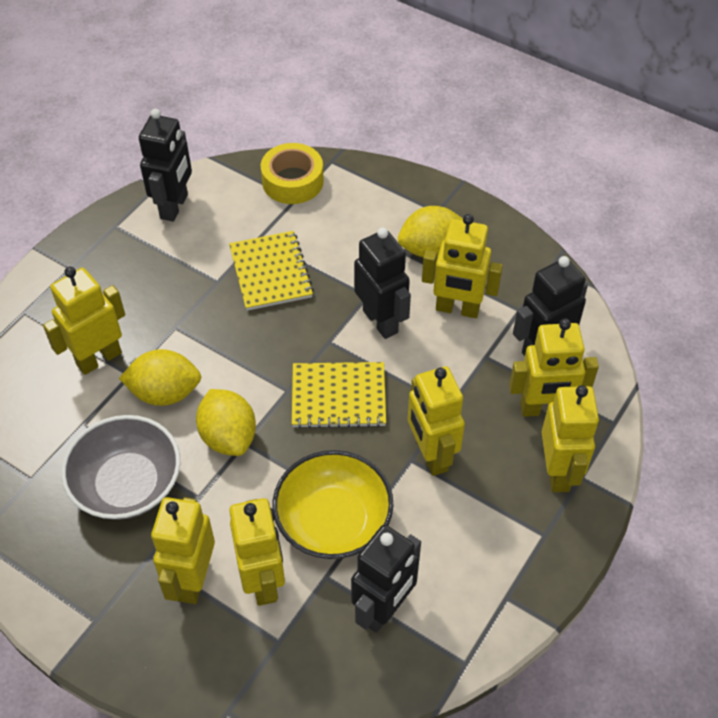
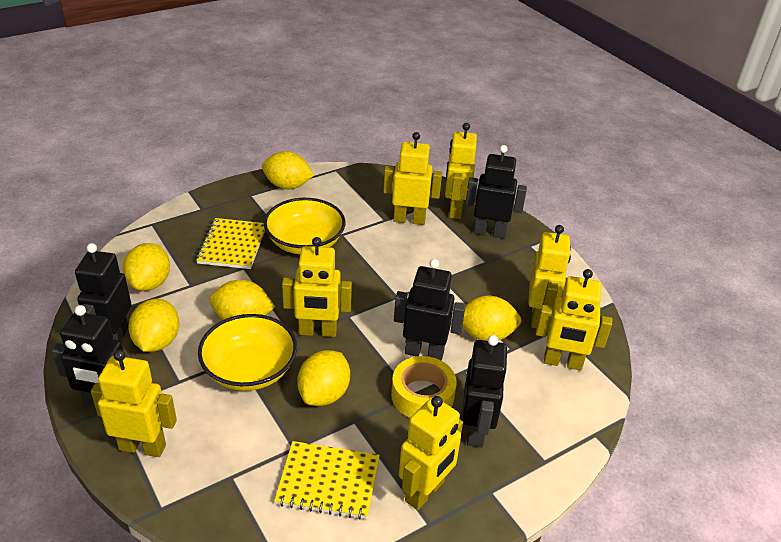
black robot: 4 -> 5
grey bowl: 1 -> 0
yellow bowl: 1 -> 2
yellow lemon: 3 -> 6

